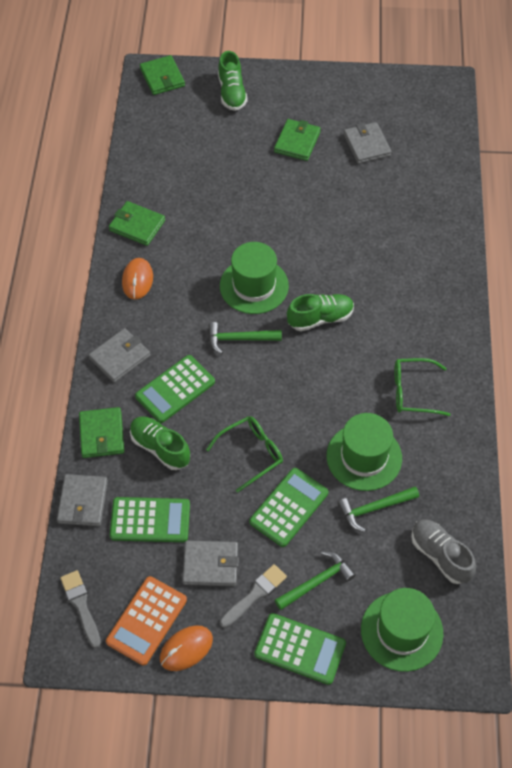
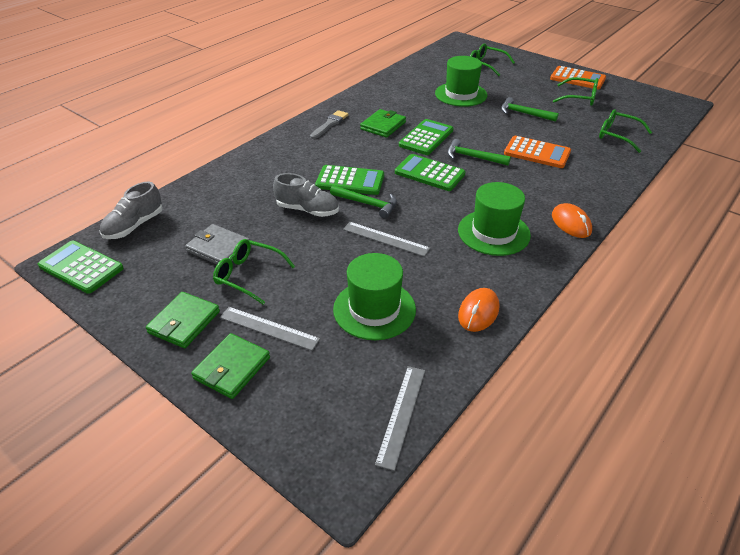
green glasses: 2 -> 4
green shoe: 3 -> 0
green wallet: 4 -> 3
grey brush: 2 -> 1
grey ruler: 0 -> 3
grey shoe: 1 -> 2
grey wallet: 4 -> 1
orange calculator: 1 -> 2

